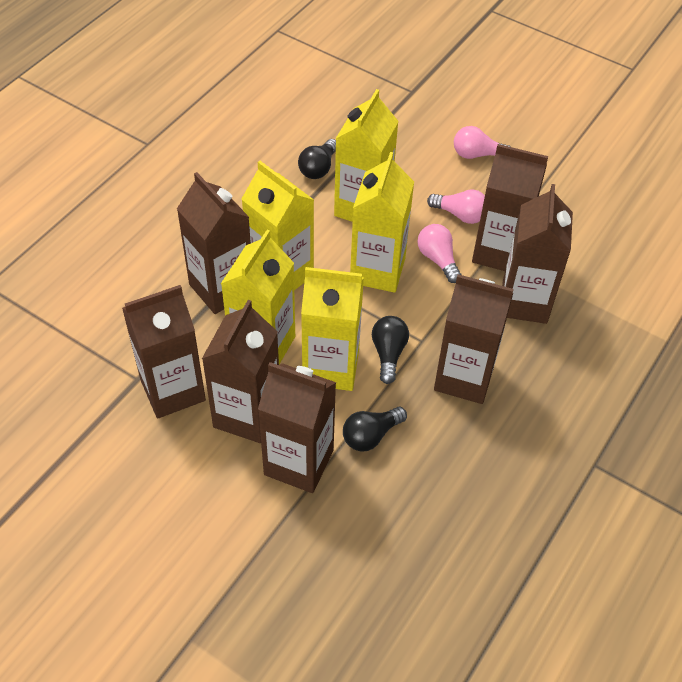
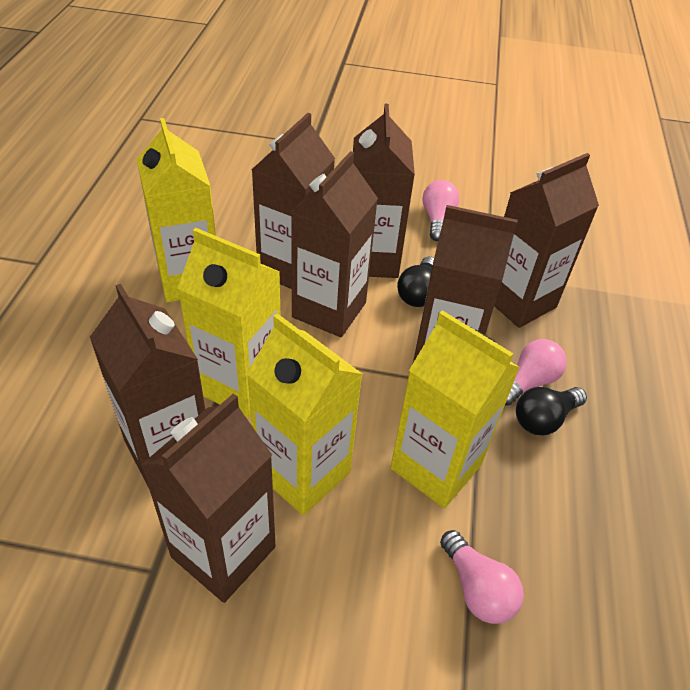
black light bulb: 3 -> 2
yellow carton: 5 -> 4

